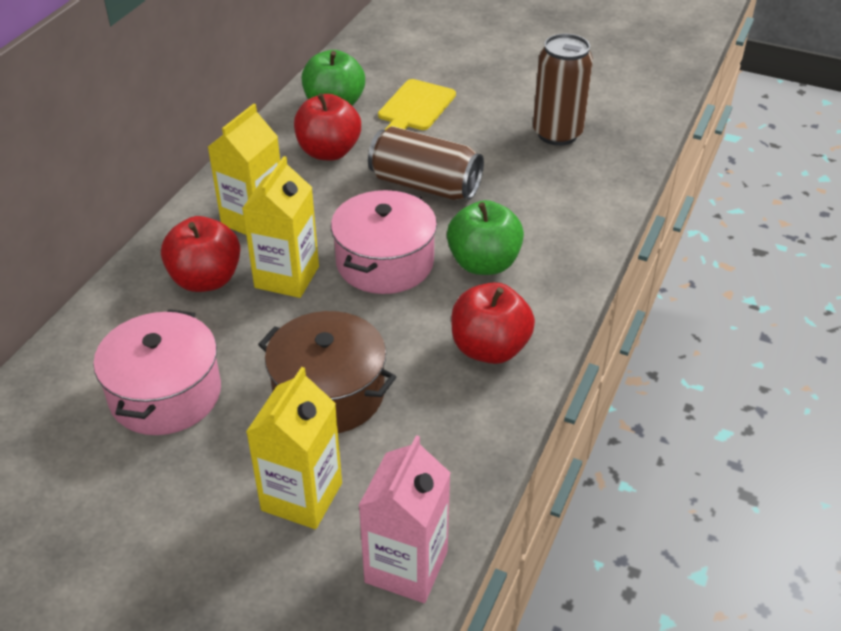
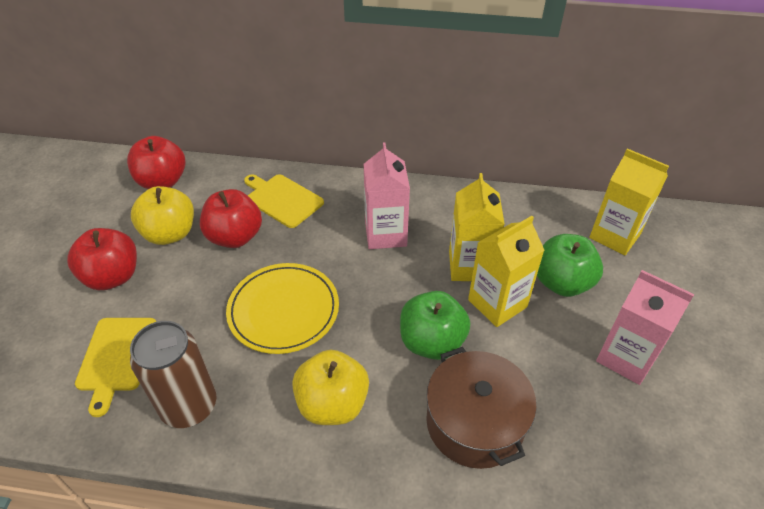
brown can: 2 -> 1
pink carton: 1 -> 2
pink pot: 2 -> 0
yellow apple: 0 -> 2
yellow cutting board: 1 -> 2
yellow plate: 0 -> 1

